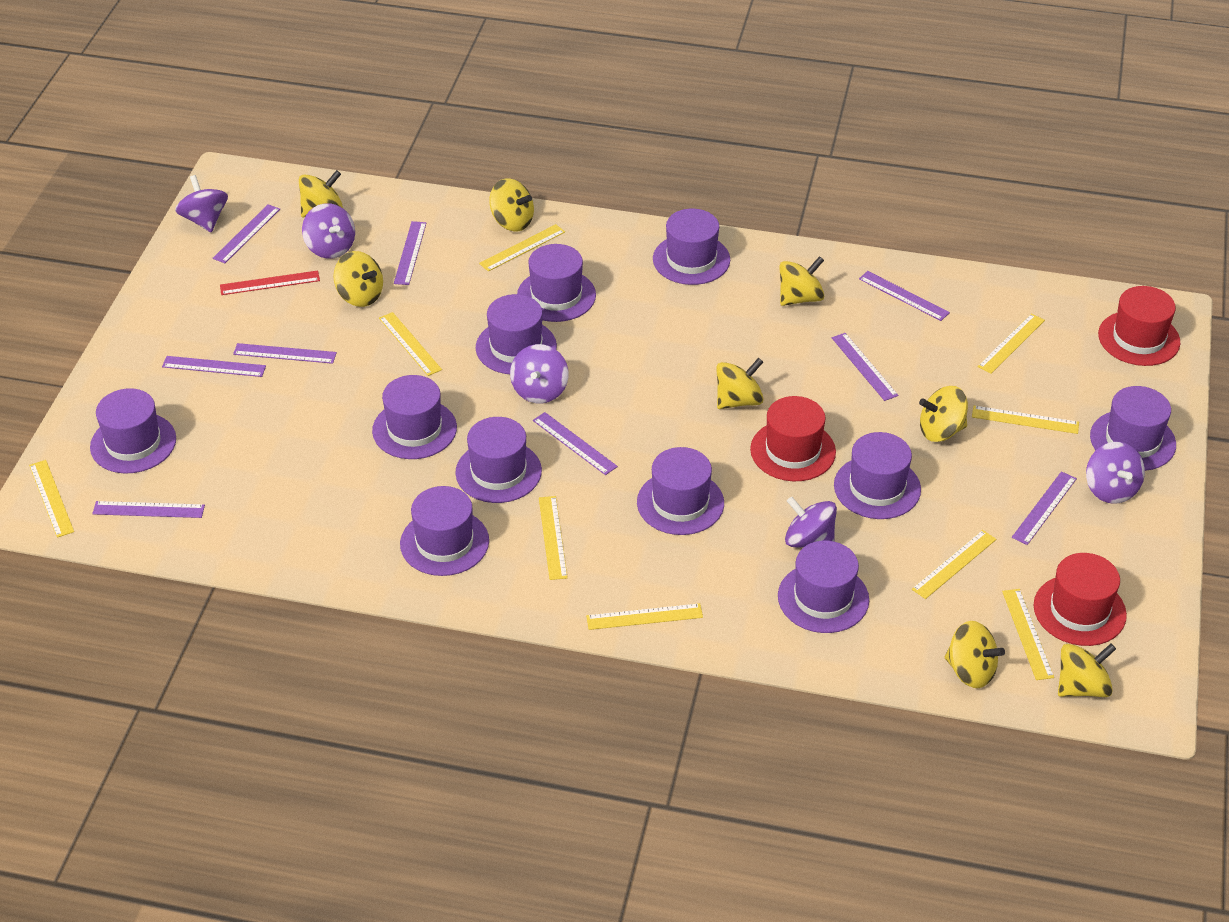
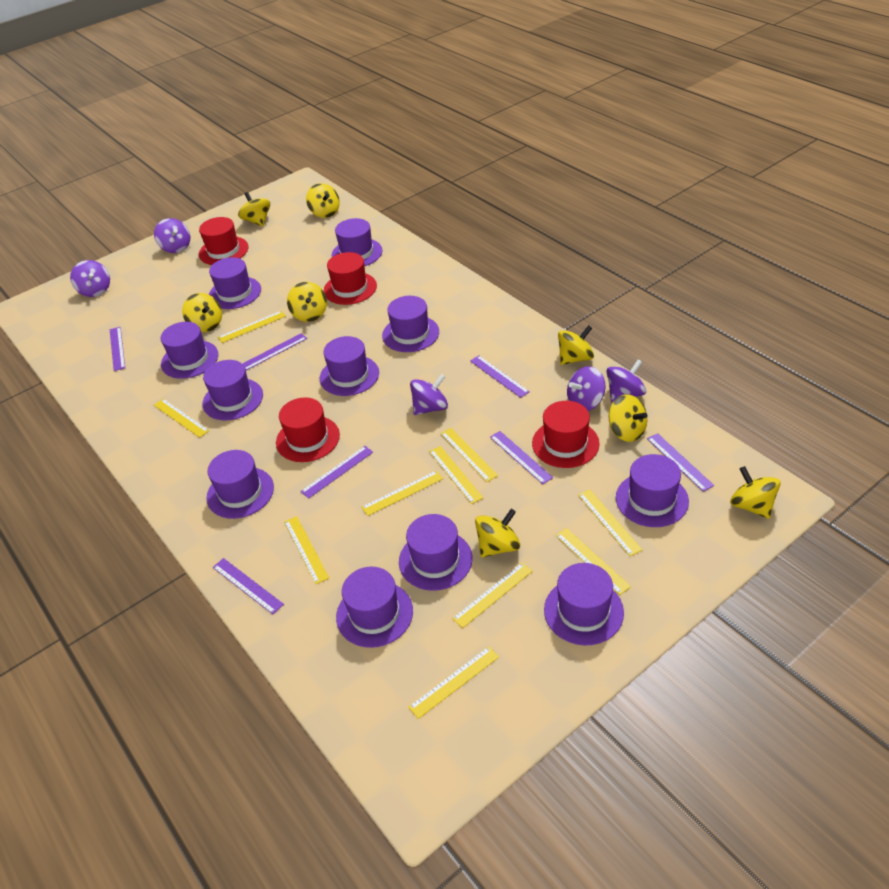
purple ruler: 9 -> 7
red hat: 3 -> 4
red ruler: 1 -> 0
yellow ruler: 9 -> 10

